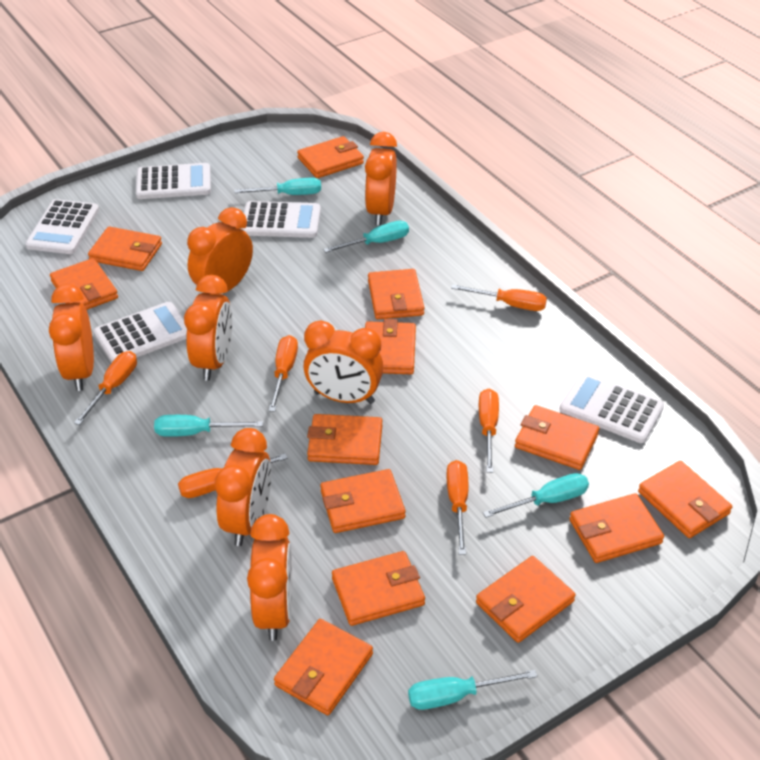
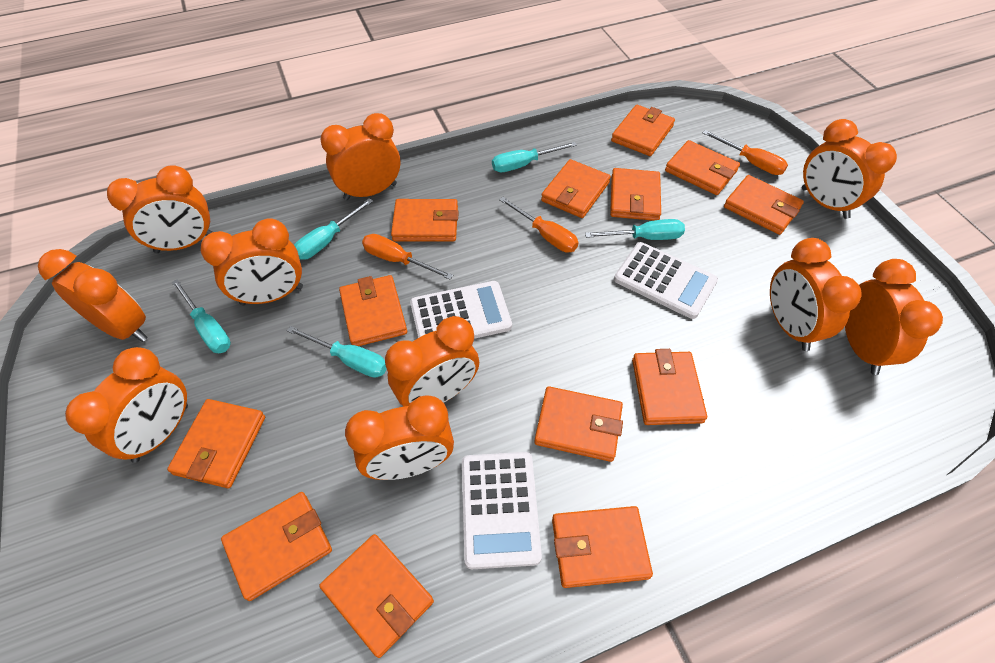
orange clock: 7 -> 10
orange screwdriver: 6 -> 3
white calculator: 5 -> 3

